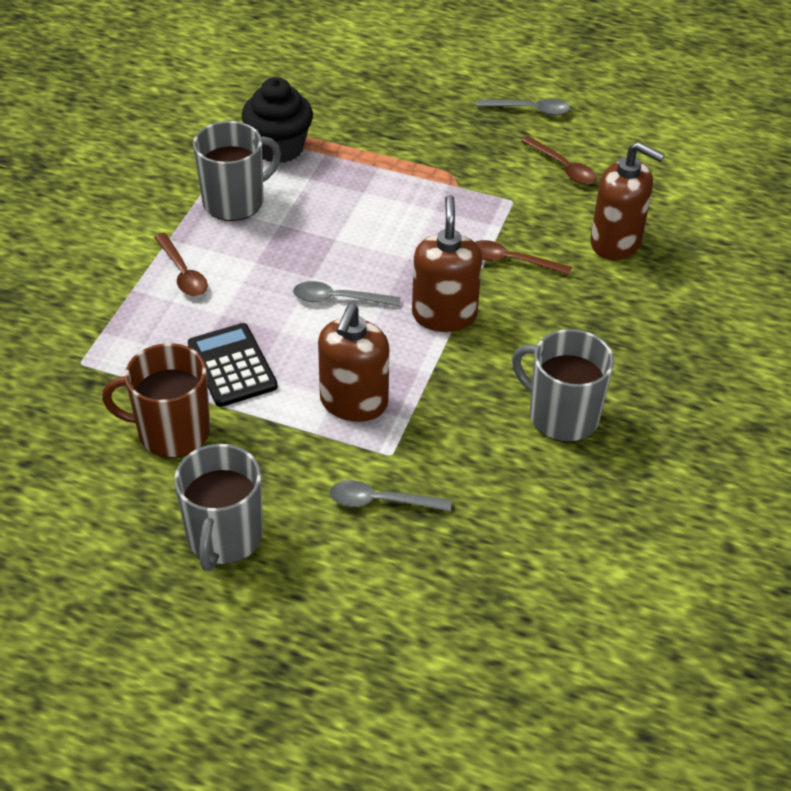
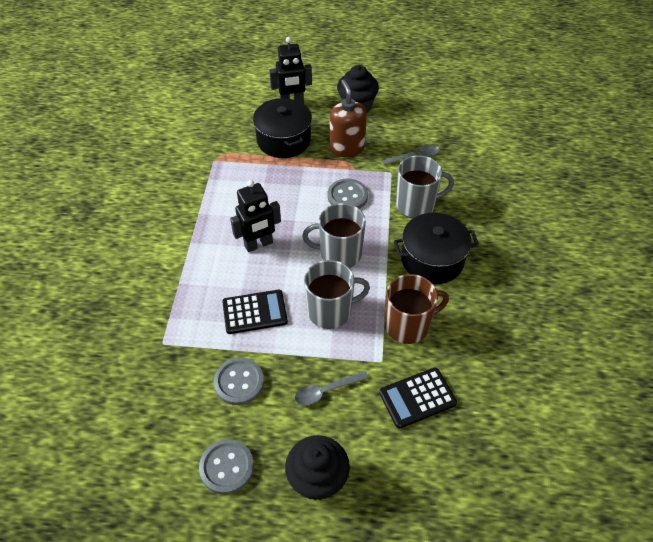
black calculator: 1 -> 2
black cupcake: 1 -> 2
black pot: 0 -> 2
black robot: 0 -> 2
brown soap dispenser: 3 -> 1
brown spoon: 3 -> 0
grey button: 0 -> 3
grey spoon: 3 -> 2

